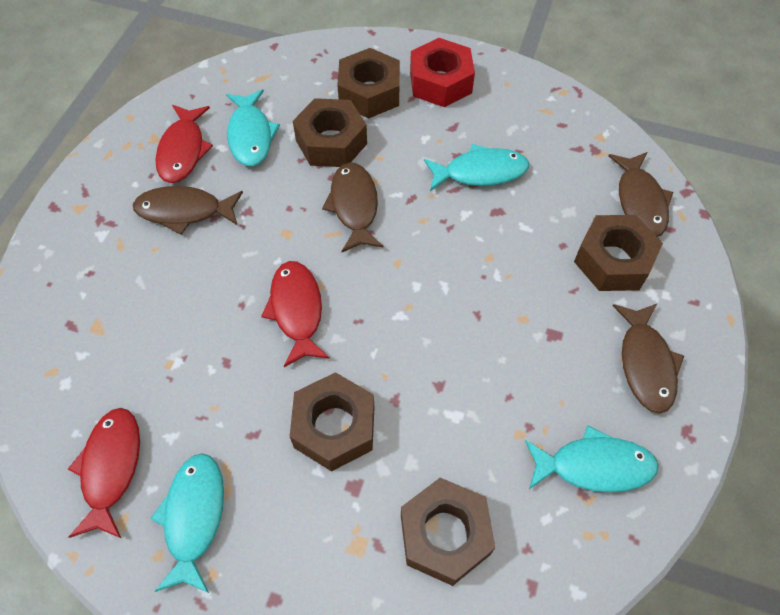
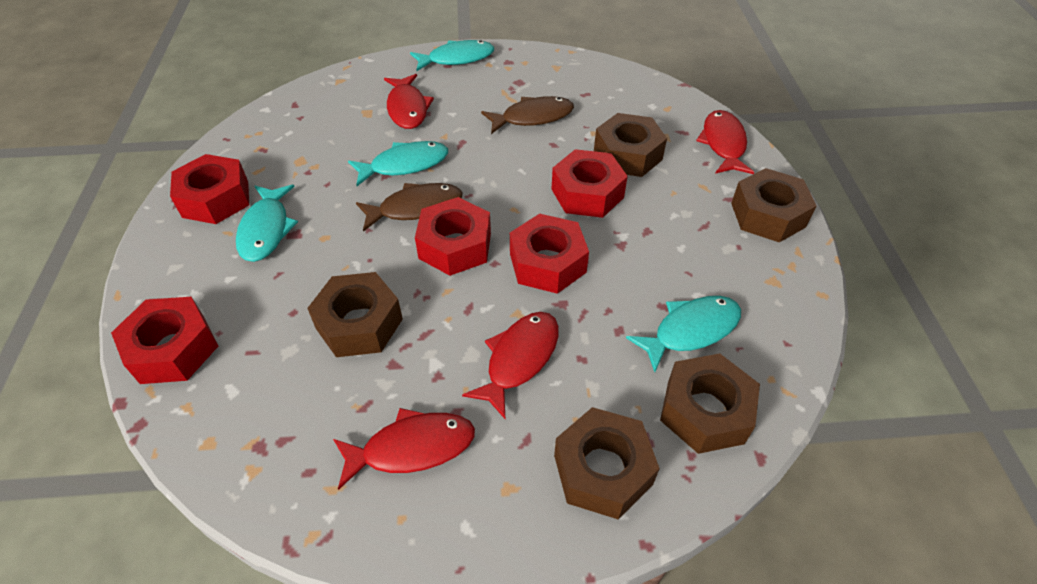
brown fish: 4 -> 2
red fish: 3 -> 4
red nut: 1 -> 5

